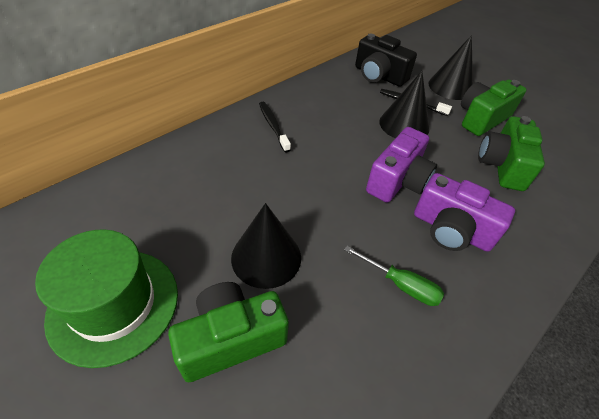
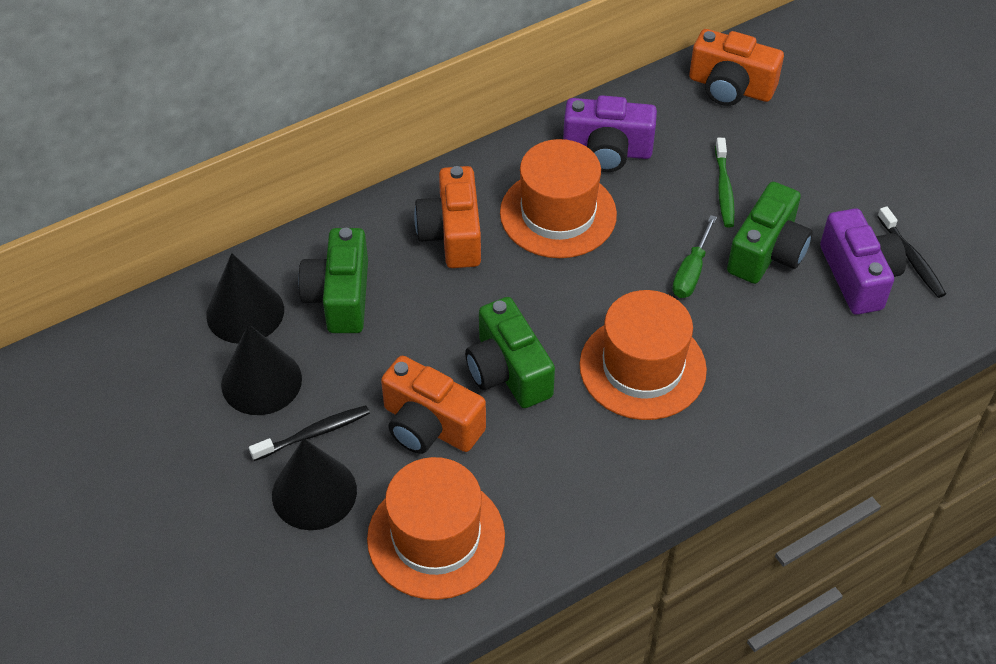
black camera: 1 -> 0
green hat: 1 -> 0
green toothbrush: 0 -> 1
orange camera: 0 -> 3
orange hat: 0 -> 3

